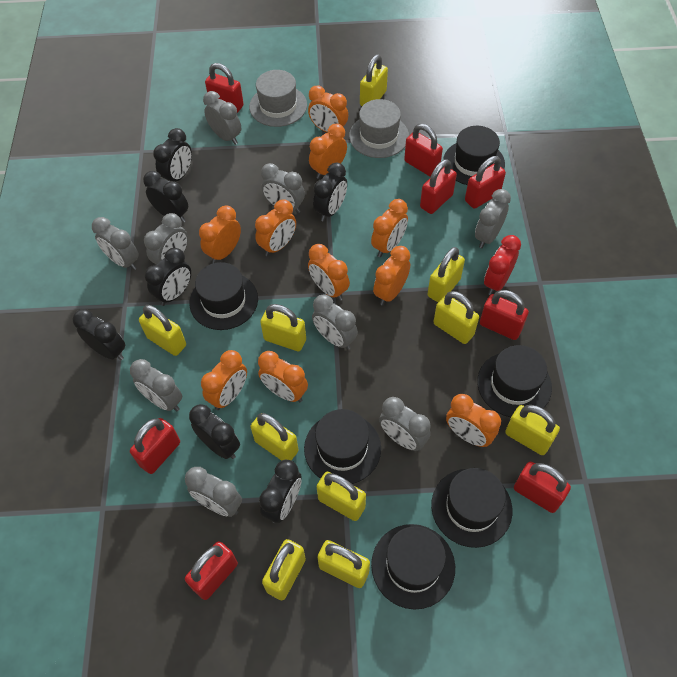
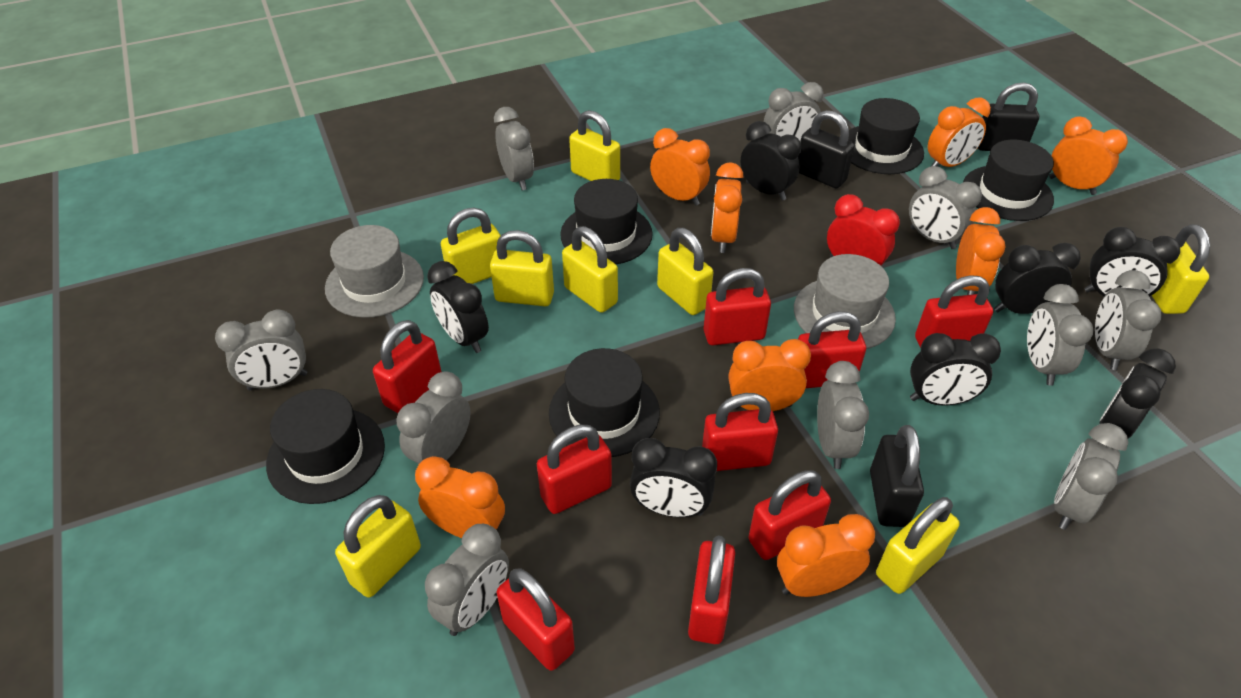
black hat: 6 -> 5
black padlock: 0 -> 3
grey clock: 9 -> 10
orange clock: 10 -> 8
red padlock: 8 -> 9
yellow padlock: 10 -> 8

